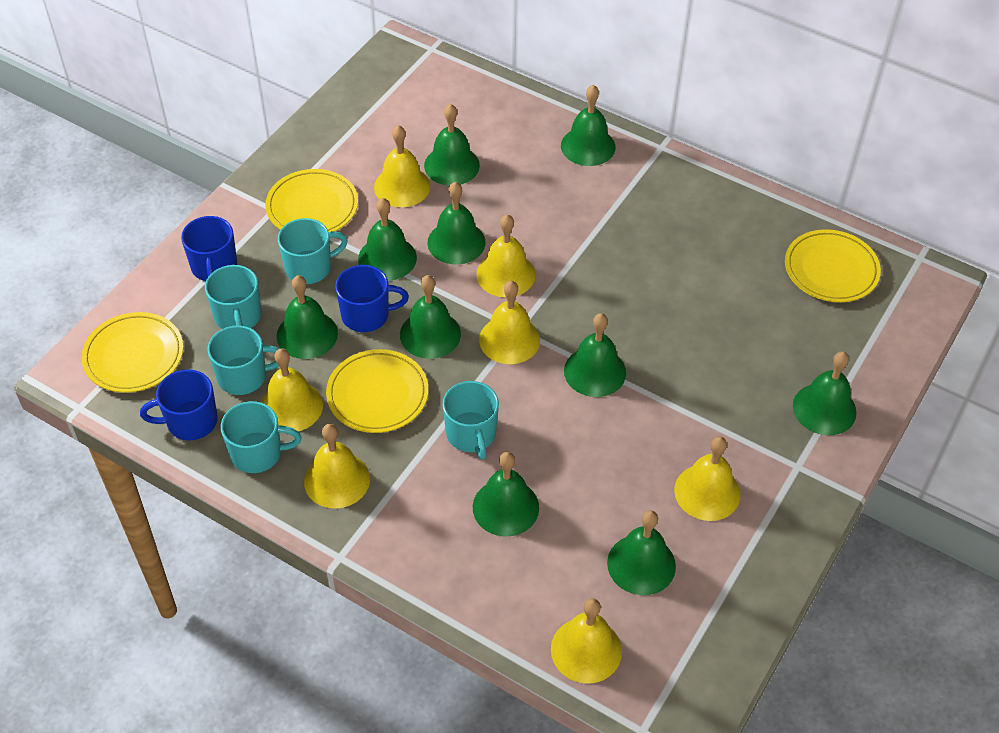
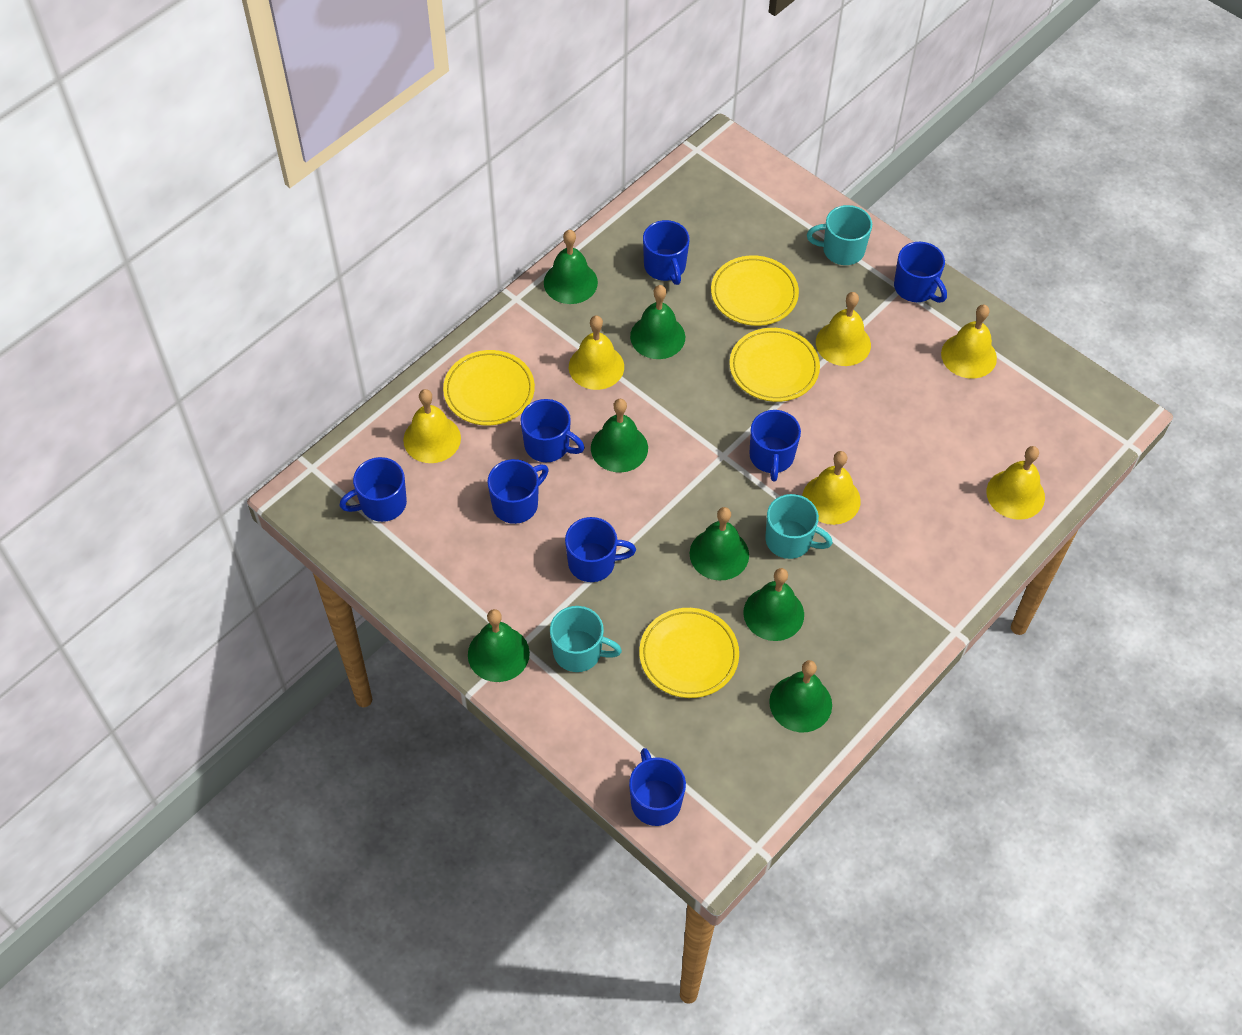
blue mug: 3 -> 8
green bell: 10 -> 7
turquoise mug: 5 -> 3
yellow bell: 7 -> 6

